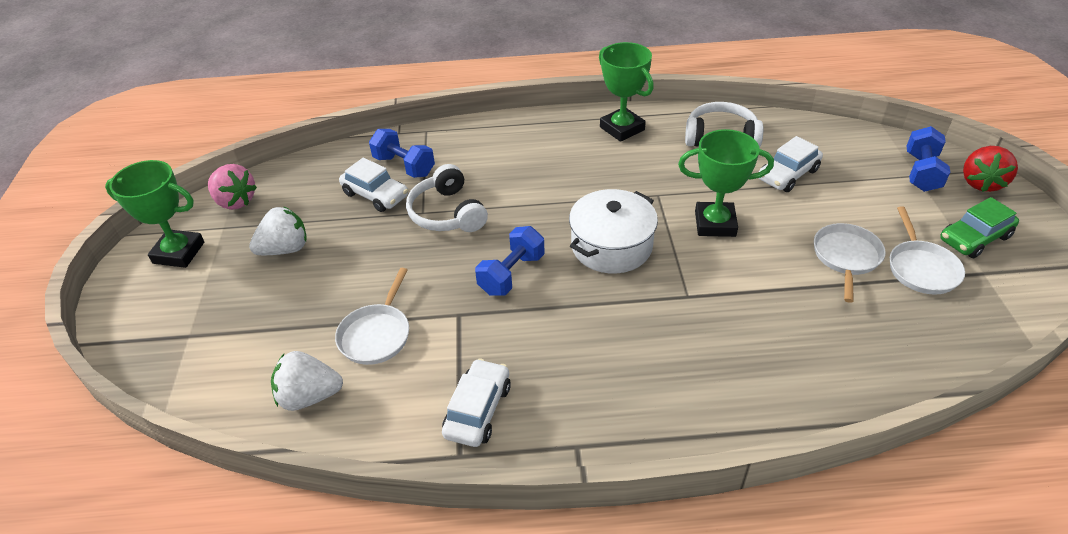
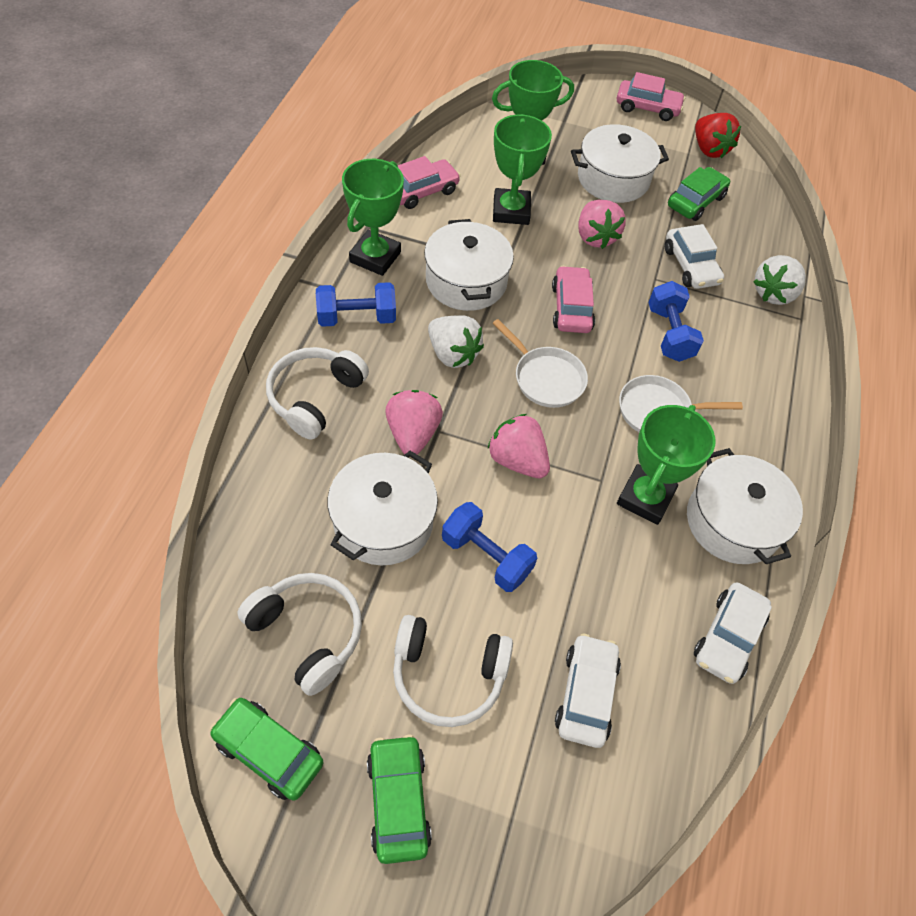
green car: 1 -> 3
green trophy: 3 -> 4
pink car: 0 -> 3
pink strawberry: 1 -> 3
white headphones: 2 -> 3
white pan: 3 -> 2
white pot: 1 -> 4

